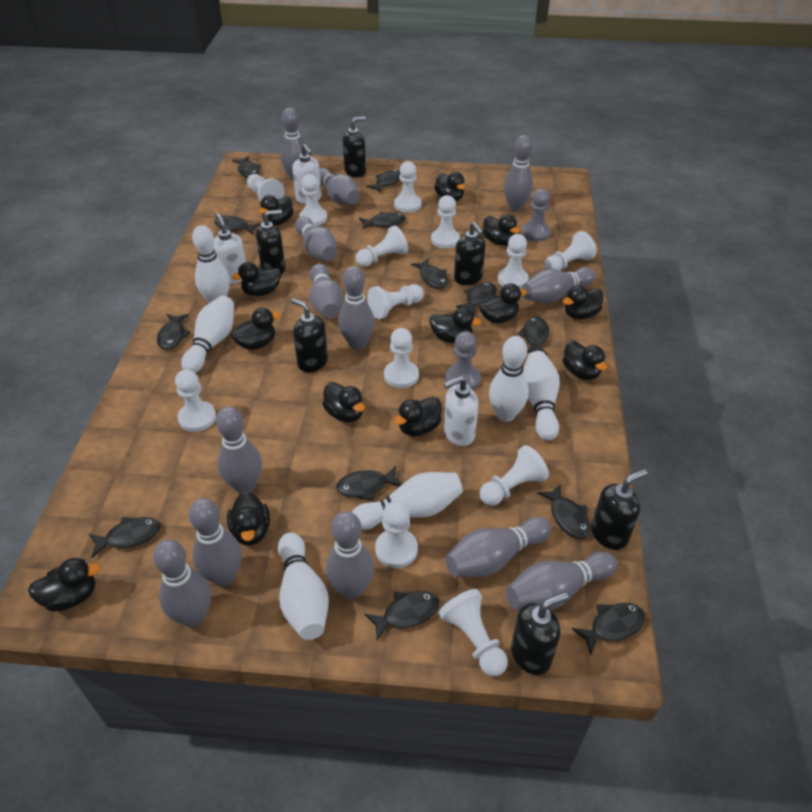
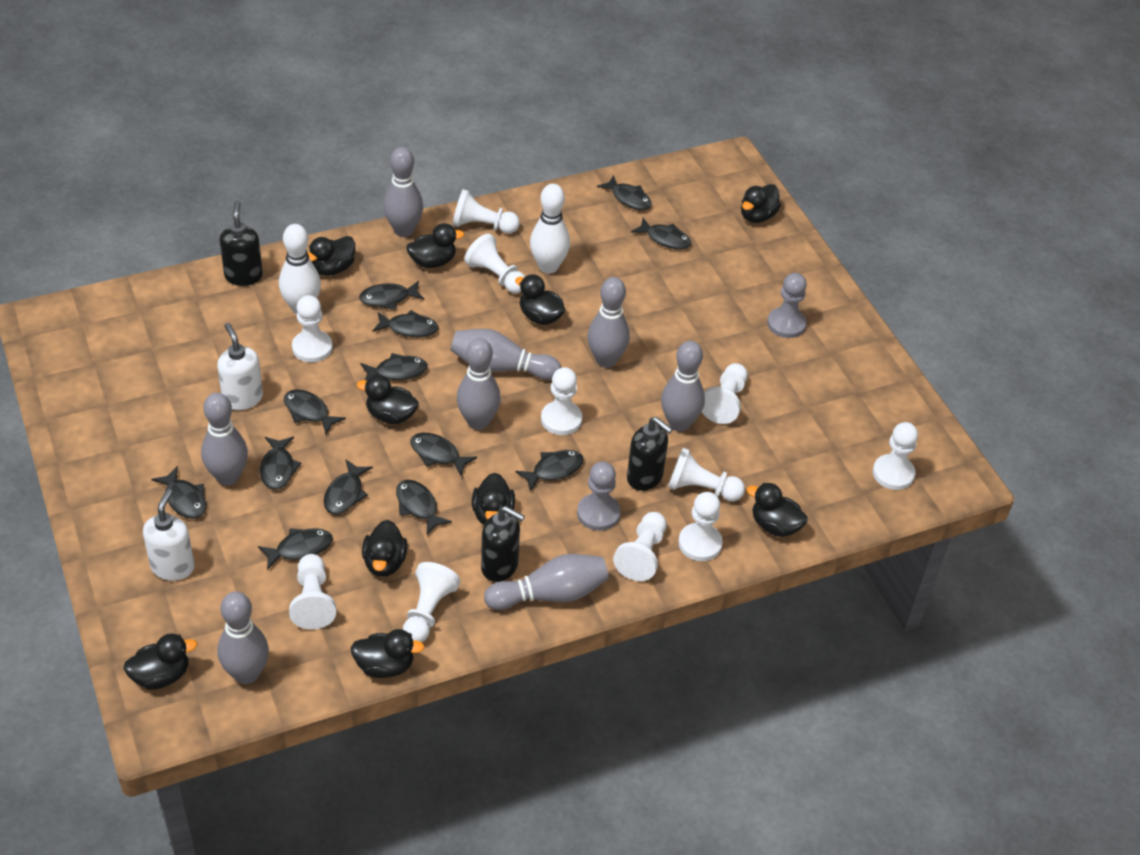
black duck: 13 -> 10
black soap dispenser: 6 -> 3
grey bowling pin: 13 -> 8
white bowling pin: 6 -> 2
white pawn: 13 -> 11
white soap dispenser: 3 -> 2

